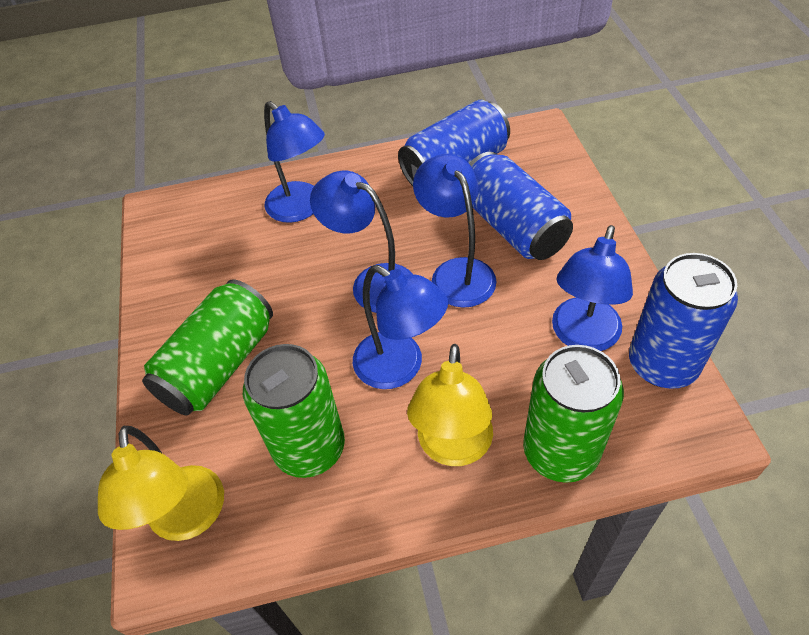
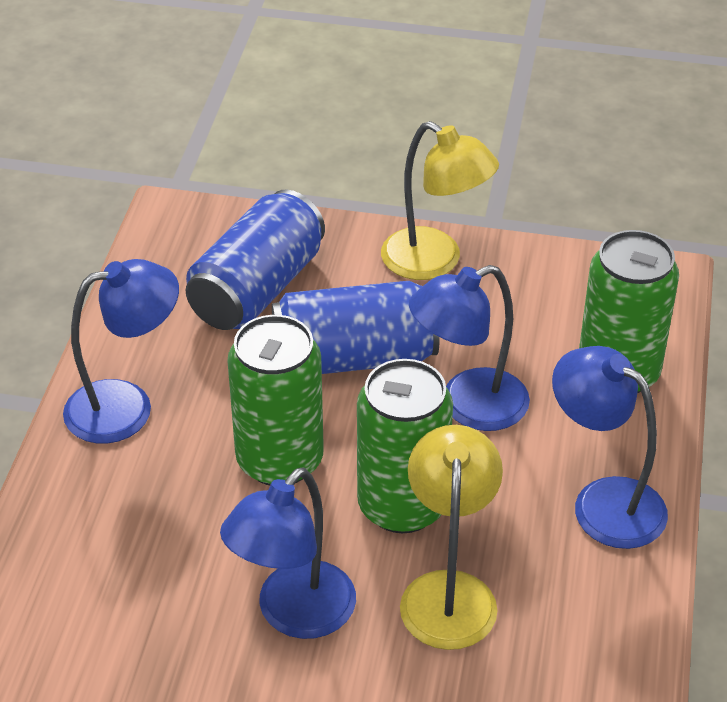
blue can: 3 -> 2
blue lamp: 5 -> 4

